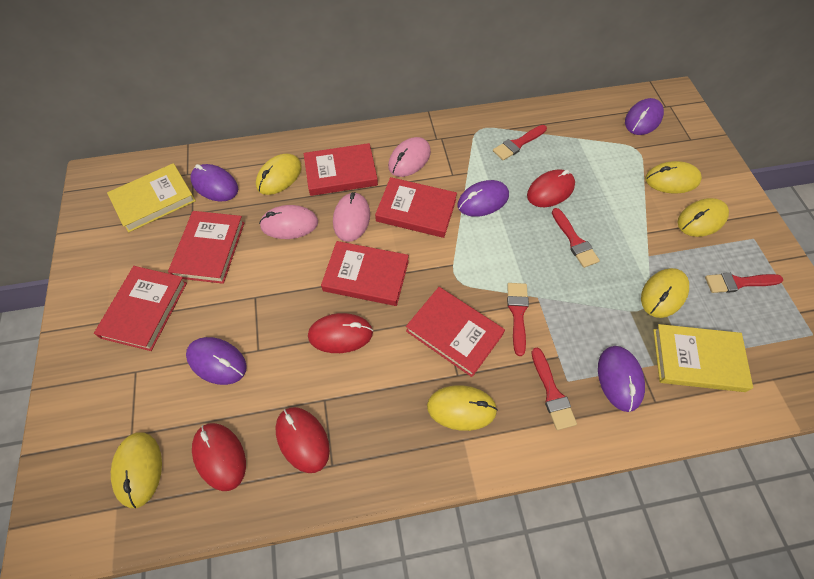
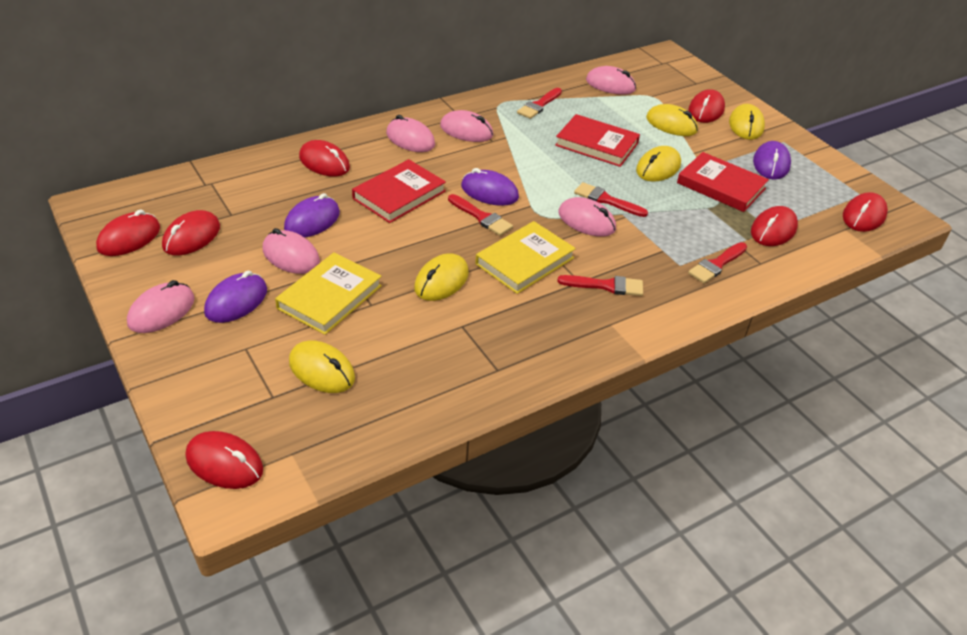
pink mouse: 3 -> 6
purple mouse: 5 -> 4
red book: 6 -> 3
red mouse: 4 -> 7
yellow mouse: 6 -> 5

